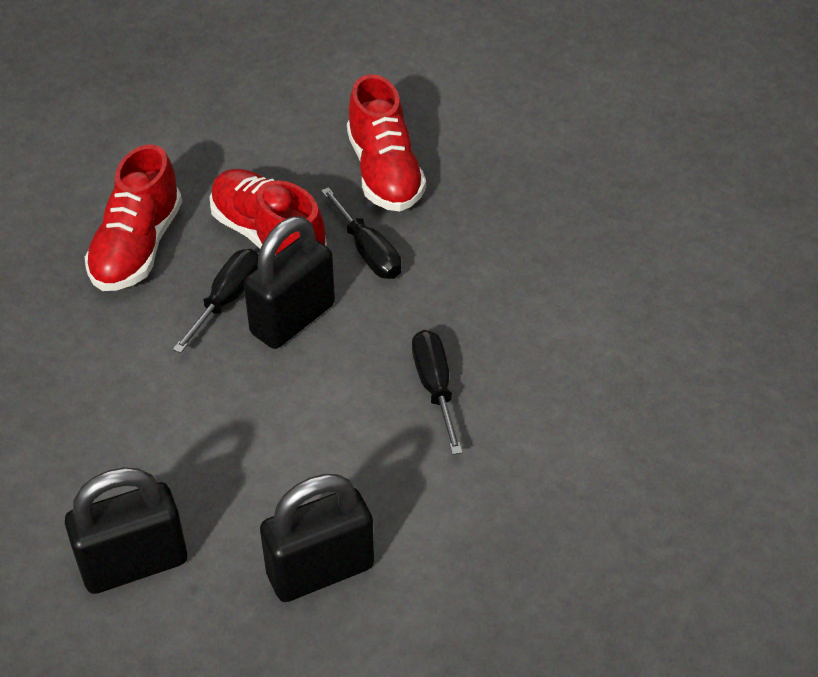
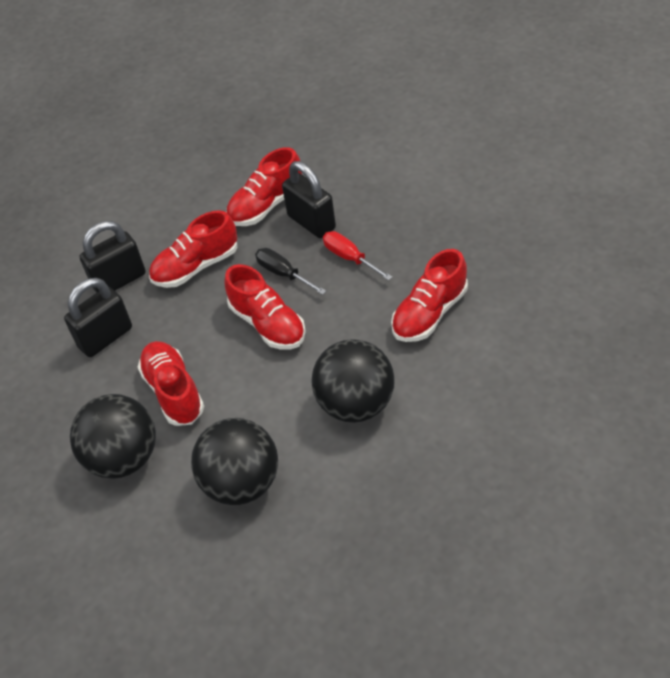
black ball: 0 -> 3
black screwdriver: 3 -> 1
red screwdriver: 0 -> 1
red shoe: 3 -> 5

